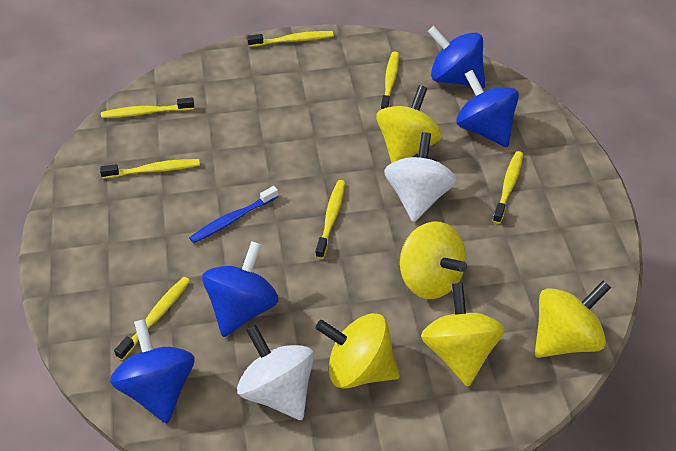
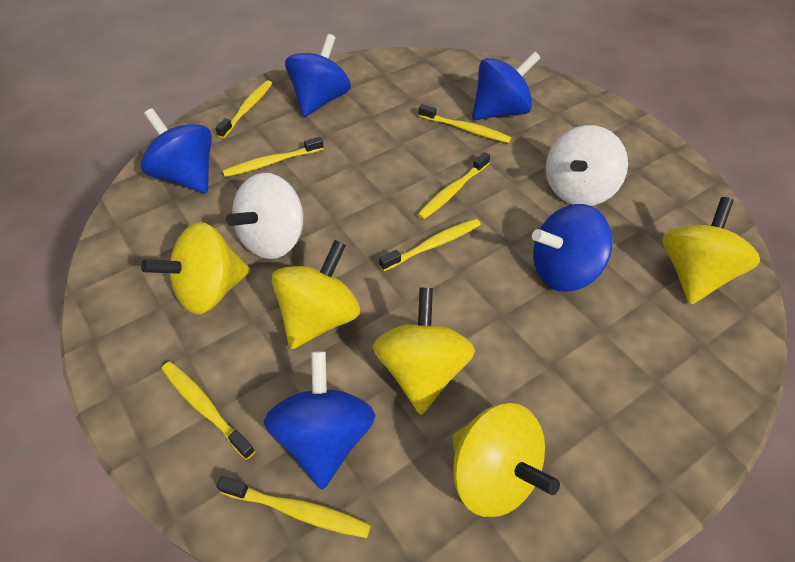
blue spinning top: 4 -> 5
blue toothbrush: 1 -> 0

